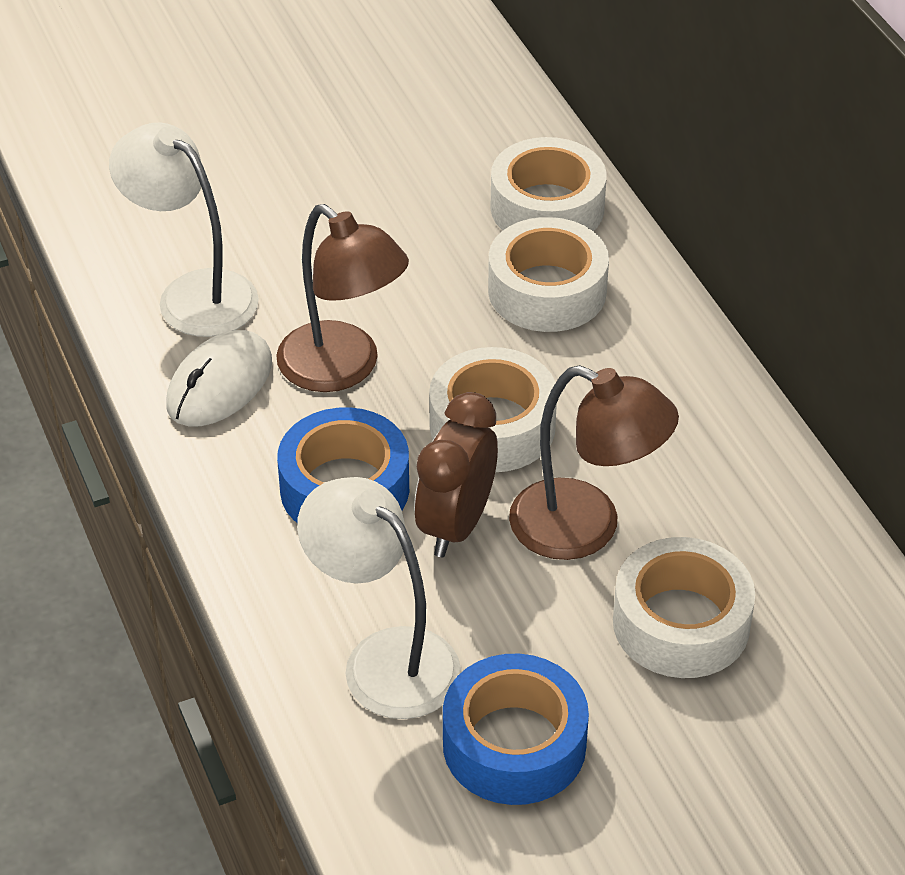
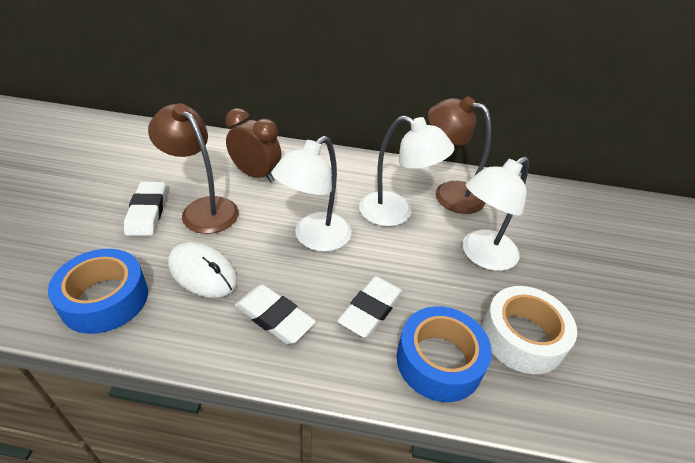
white eraser: 0 -> 3
white lamp: 2 -> 3
white tape: 4 -> 1

